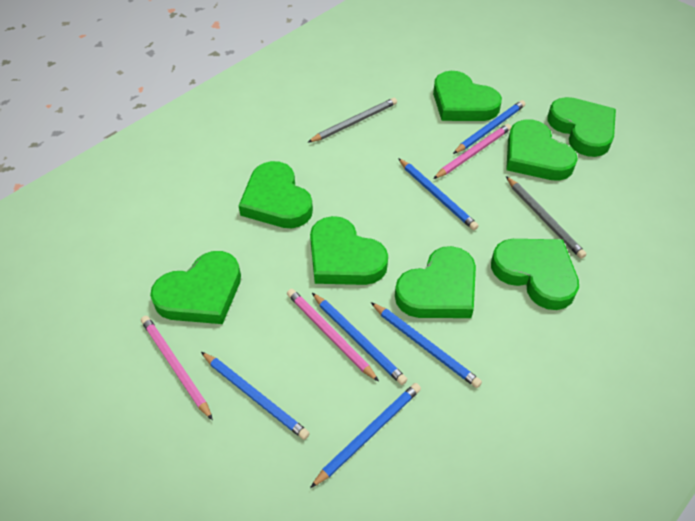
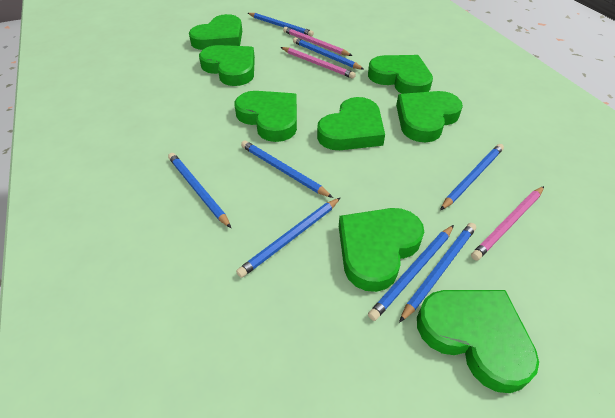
blue pencil: 6 -> 8
grey pencil: 2 -> 0

